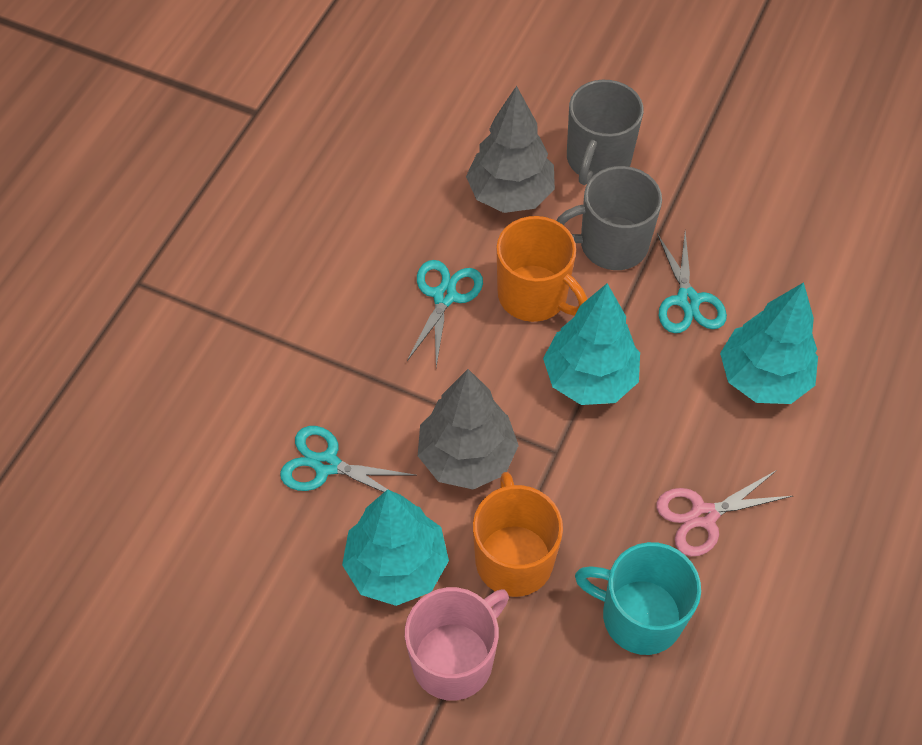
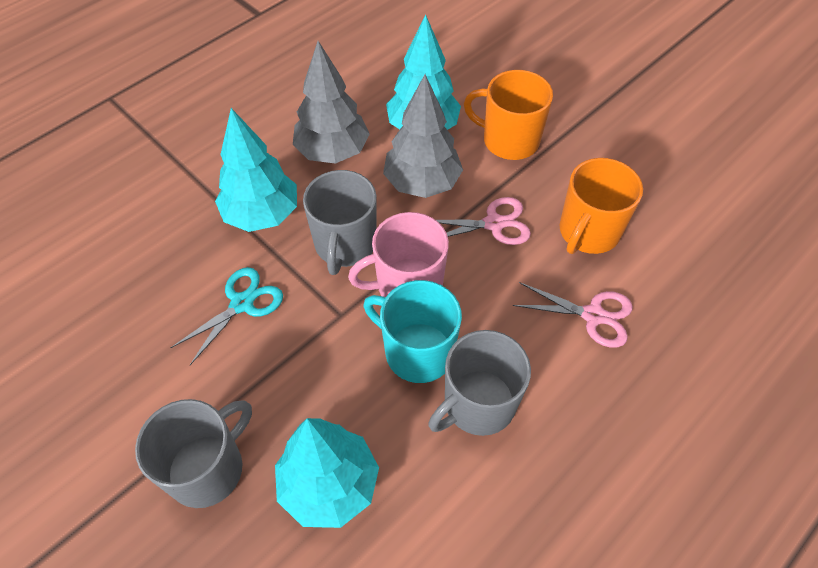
grey mug: 2 -> 3
pink scissors: 1 -> 2
turquoise scissors: 3 -> 1

